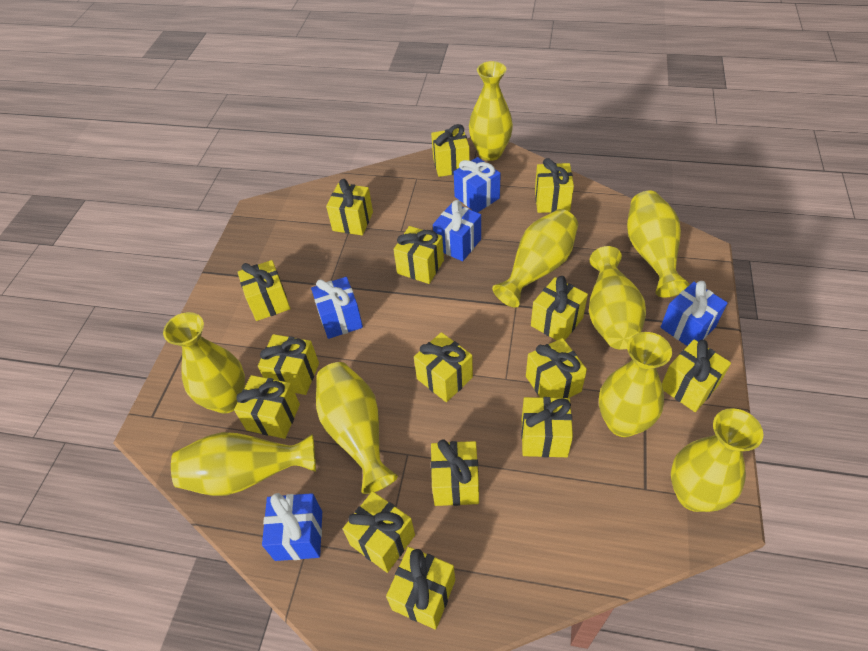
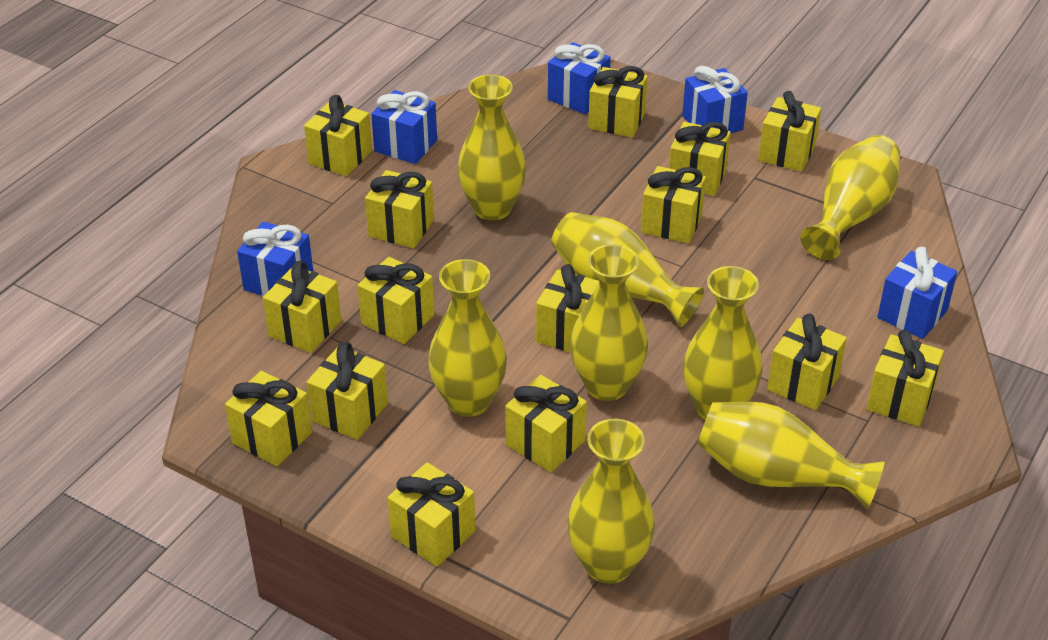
yellow vase: 9 -> 8

